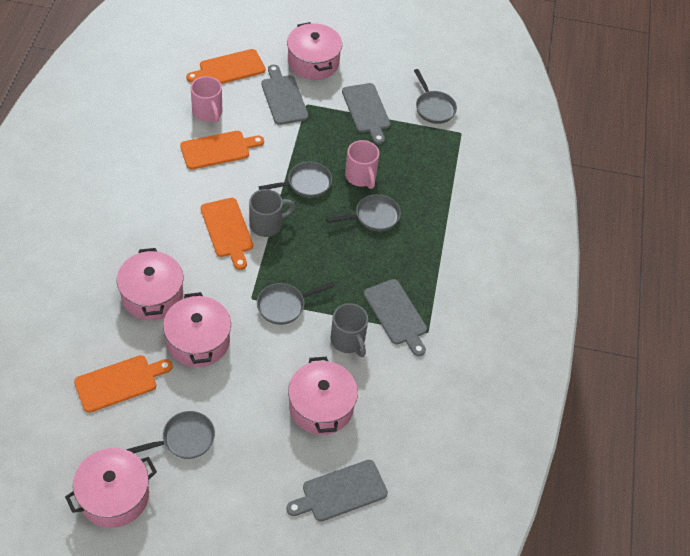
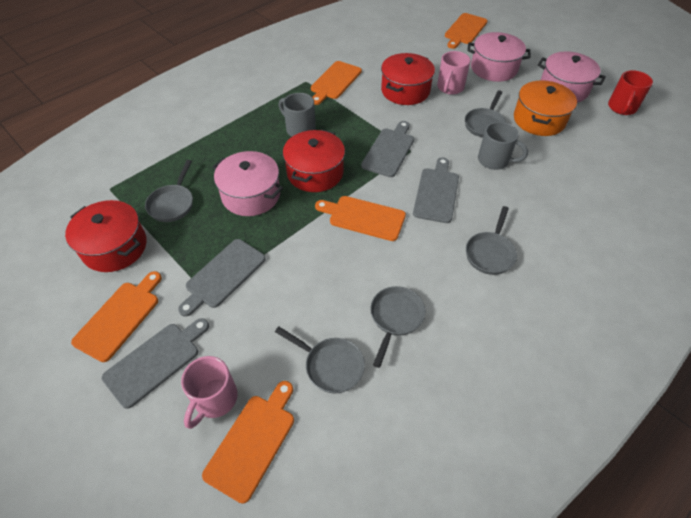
orange cutting board: 4 -> 5
orange pot: 0 -> 1
pink pot: 5 -> 3
red mug: 0 -> 1
red pot: 0 -> 3

